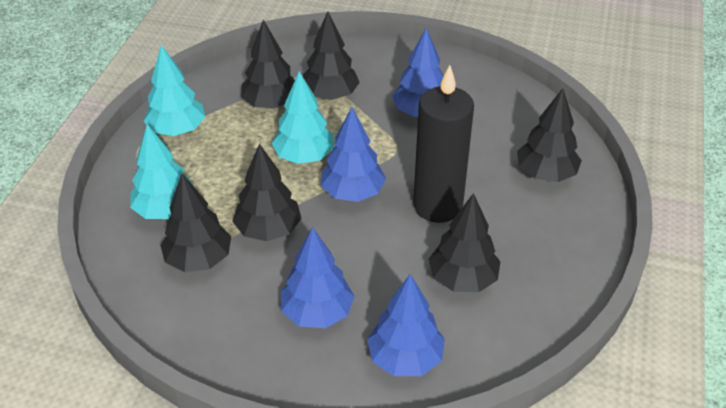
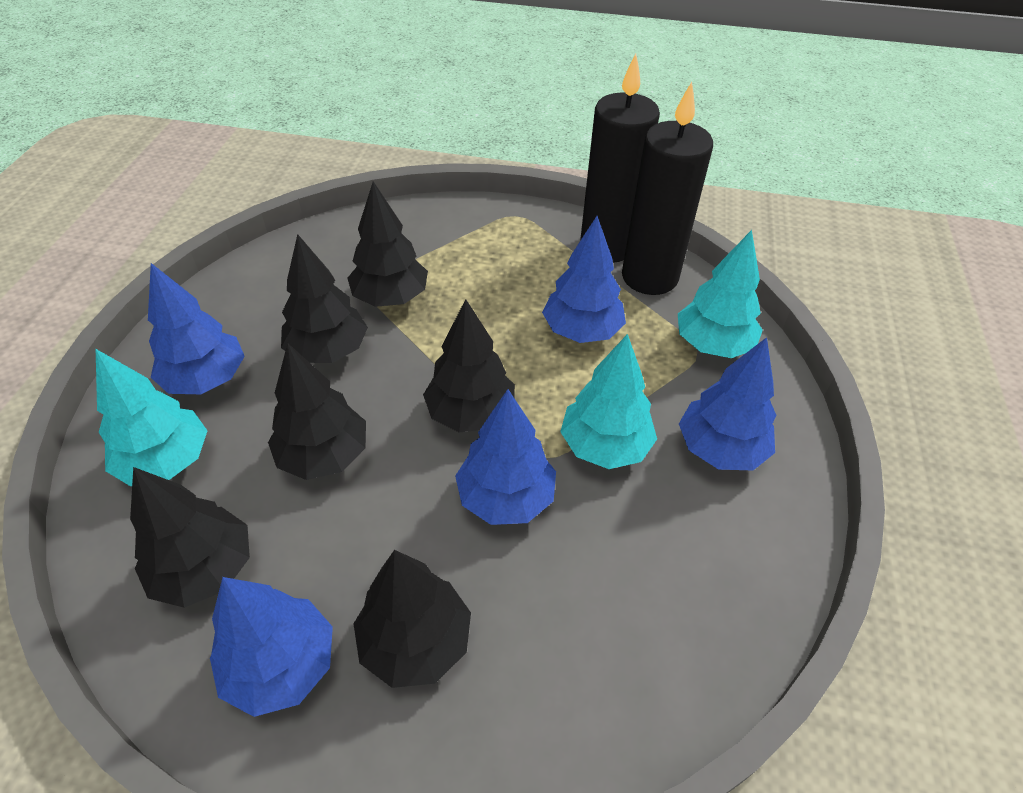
black candle: 1 -> 2
blue tree: 4 -> 5

